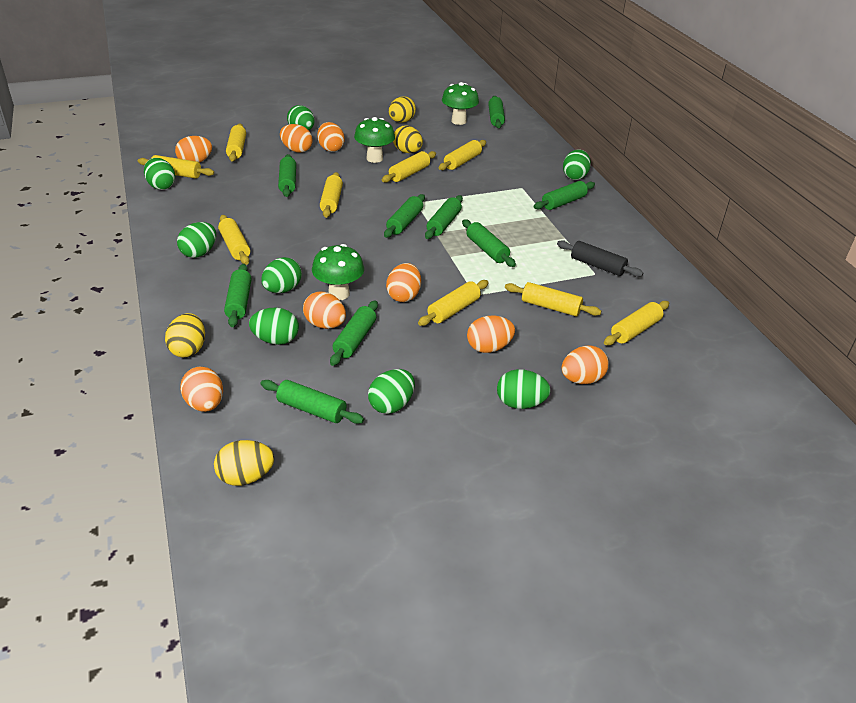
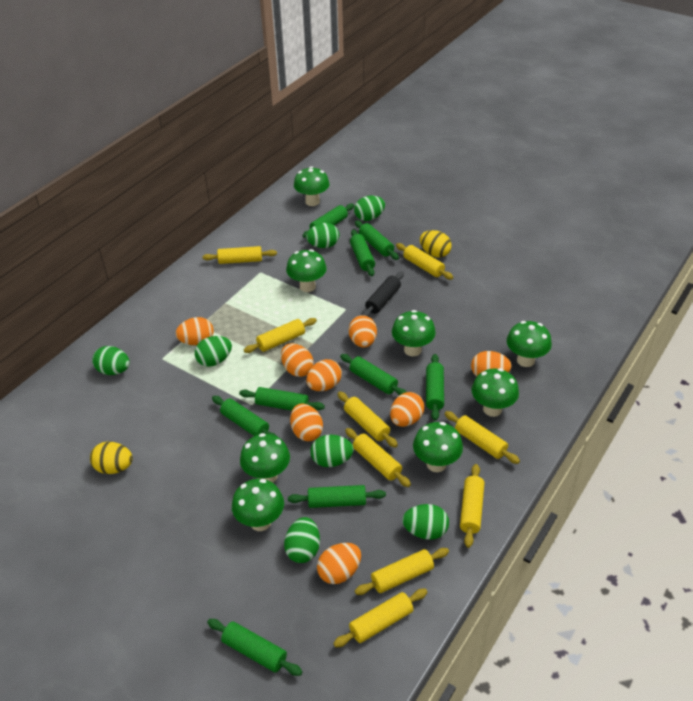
green egg: 8 -> 7
green mushroom: 3 -> 8
yellow egg: 4 -> 2

